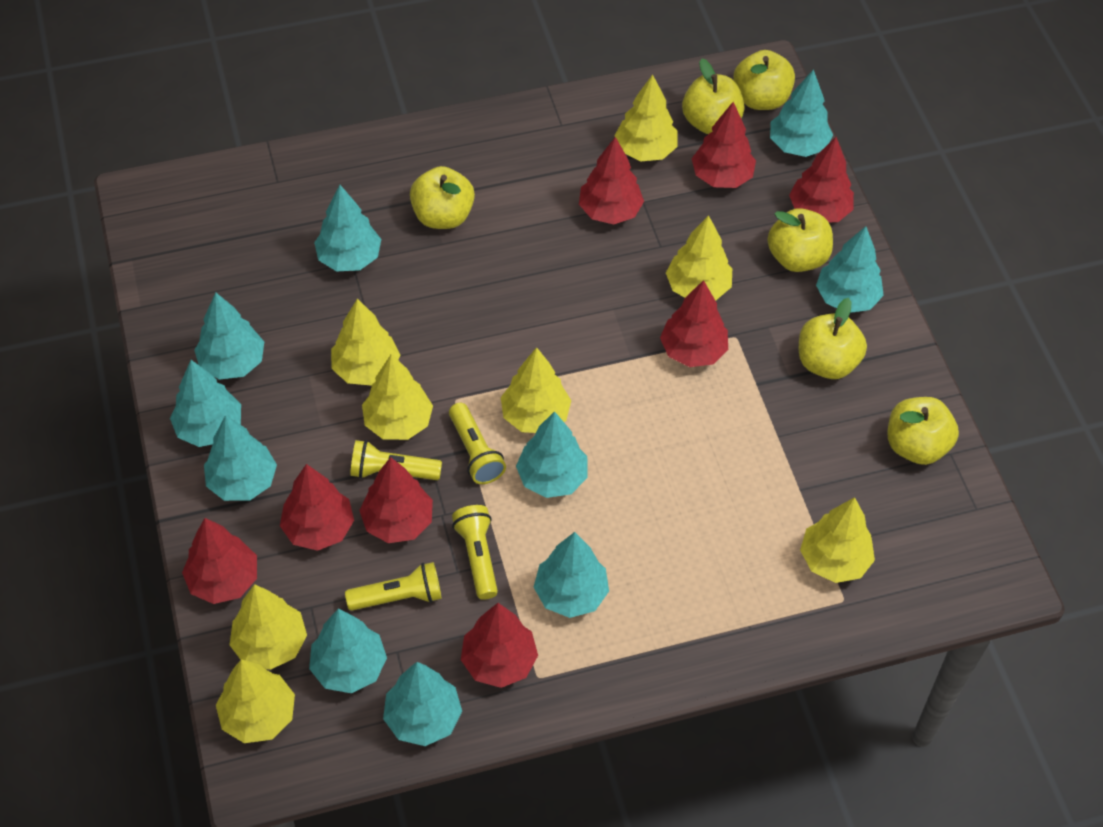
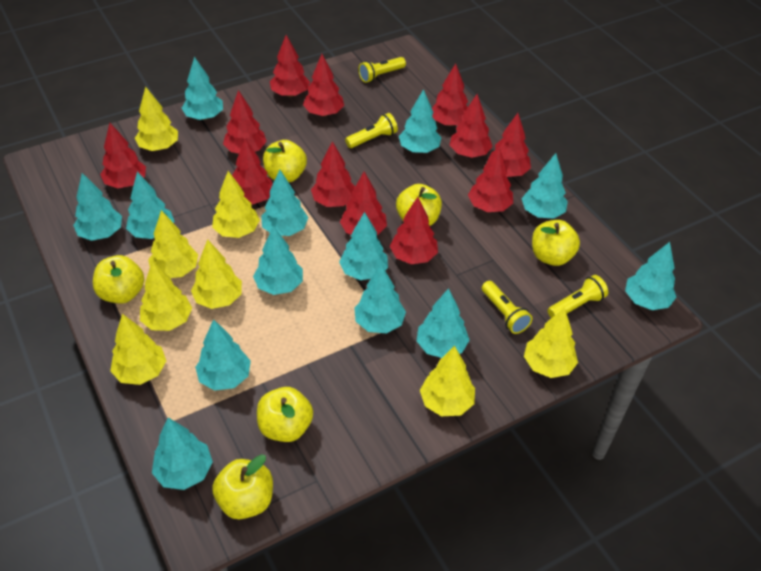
red tree: 8 -> 12
turquoise tree: 10 -> 13

